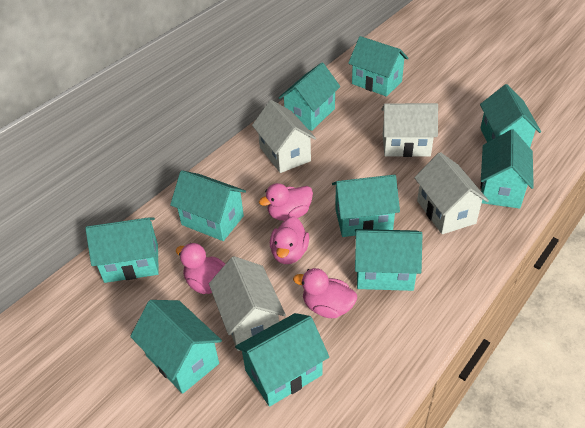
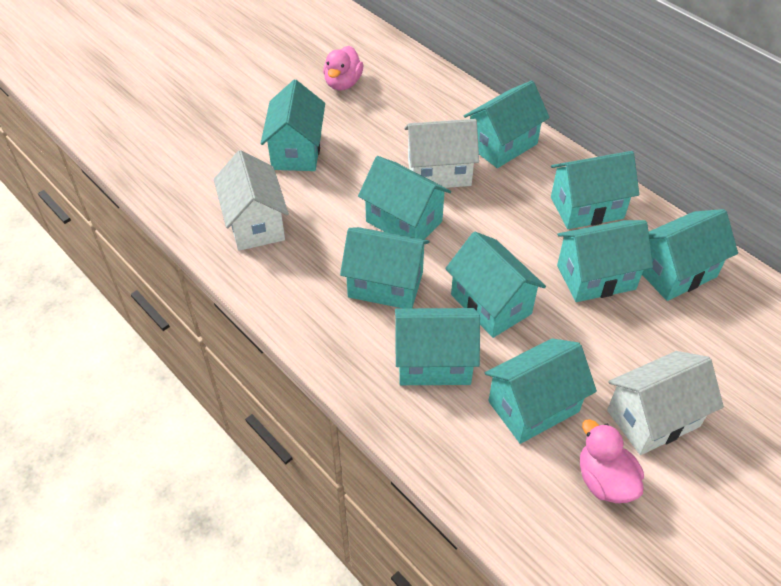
pink duck: 4 -> 2
white house: 4 -> 3

